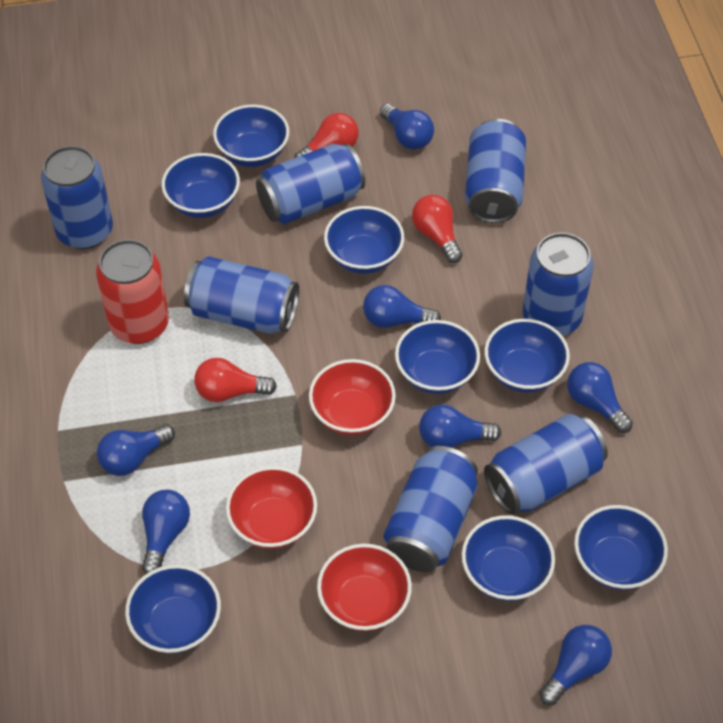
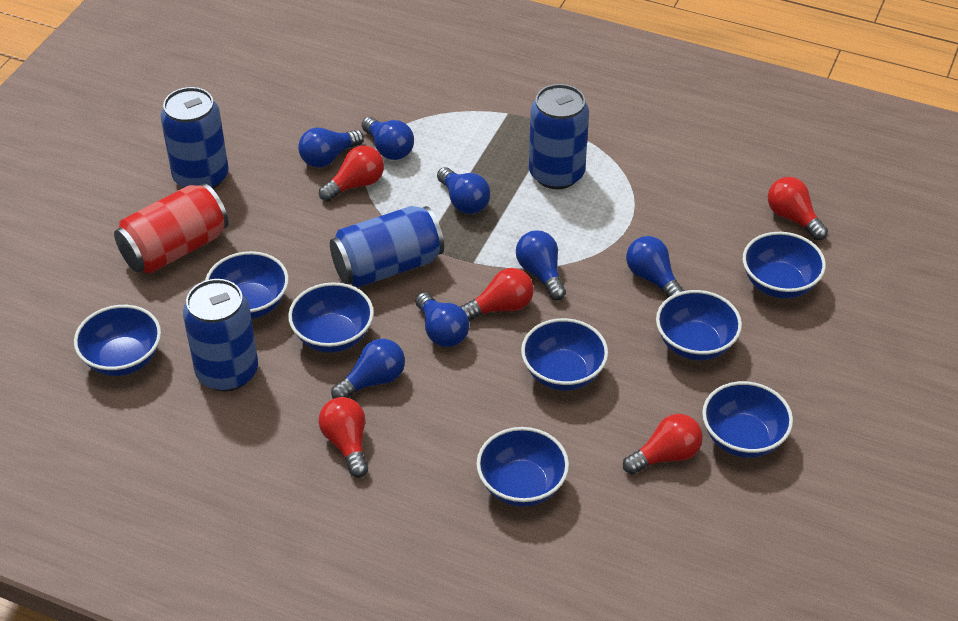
blue can: 7 -> 4
red bowl: 3 -> 0
red light bulb: 3 -> 5

